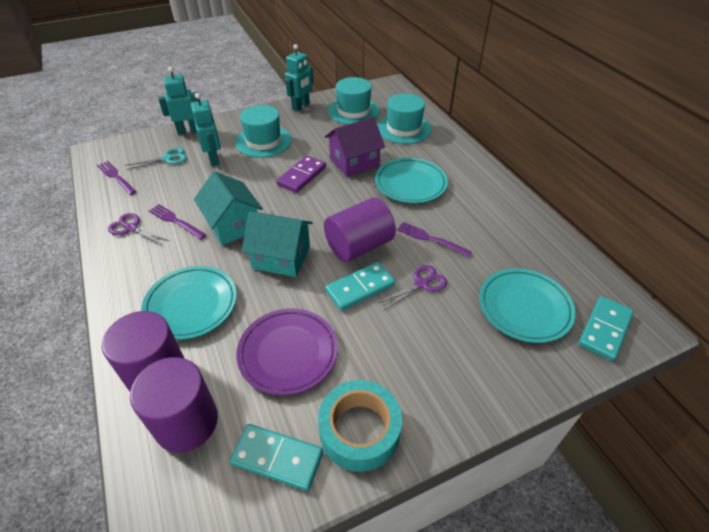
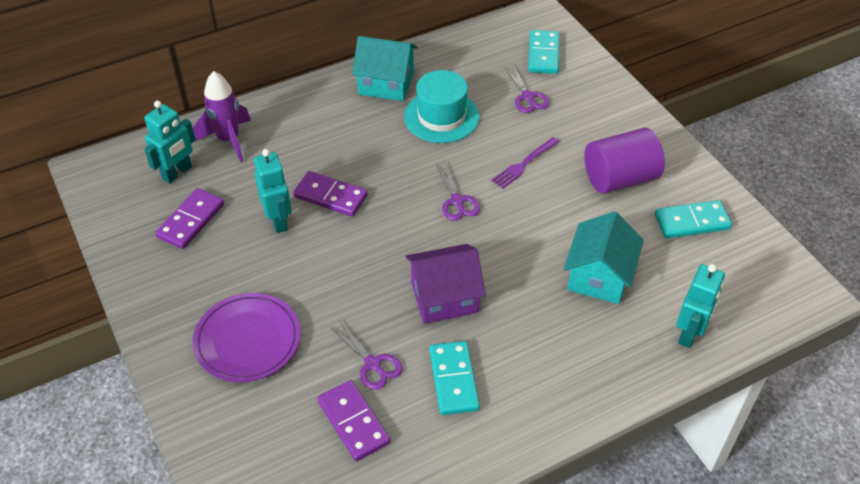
purple cylinder: 3 -> 1
purple domino: 1 -> 3
purple fork: 3 -> 1
purple rocket: 0 -> 1
purple scissors: 2 -> 3
turquoise hat: 3 -> 1
turquoise plate: 3 -> 0
turquoise scissors: 1 -> 0
turquoise tape: 1 -> 0

